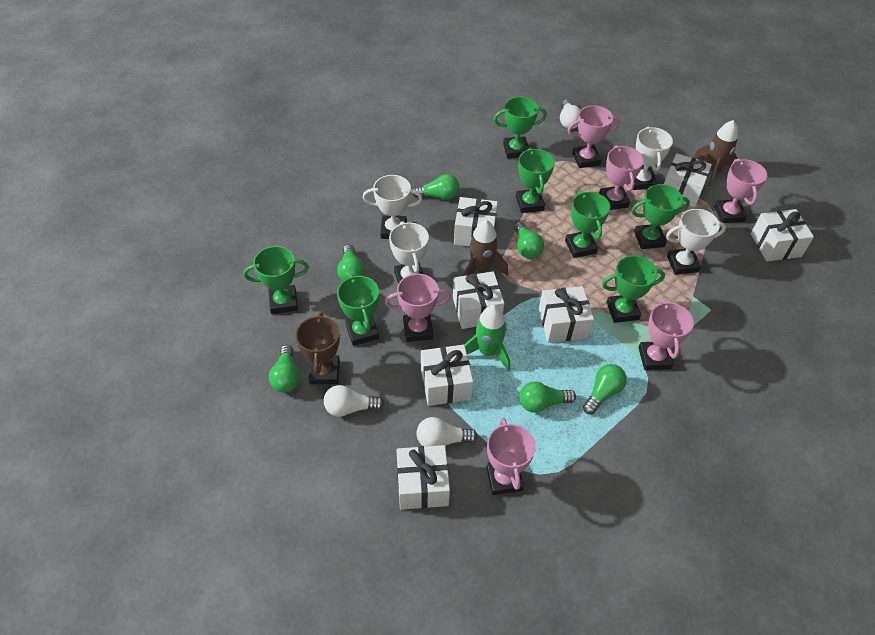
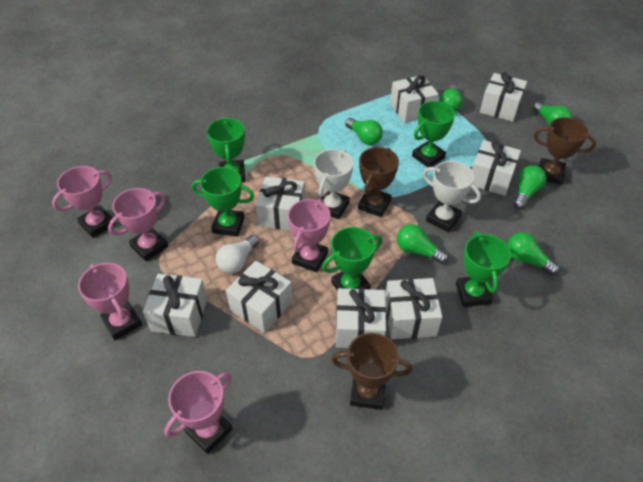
brown rocket: 2 -> 0
brown trophy: 1 -> 3
green rocket: 1 -> 0
green trophy: 7 -> 5
pink trophy: 6 -> 5
white gift: 7 -> 8
white light bulb: 3 -> 1
white trophy: 4 -> 2

